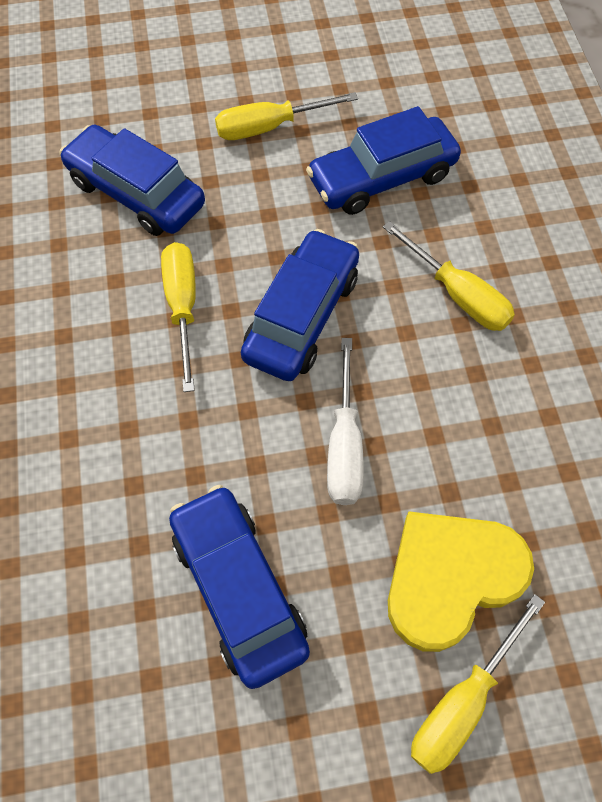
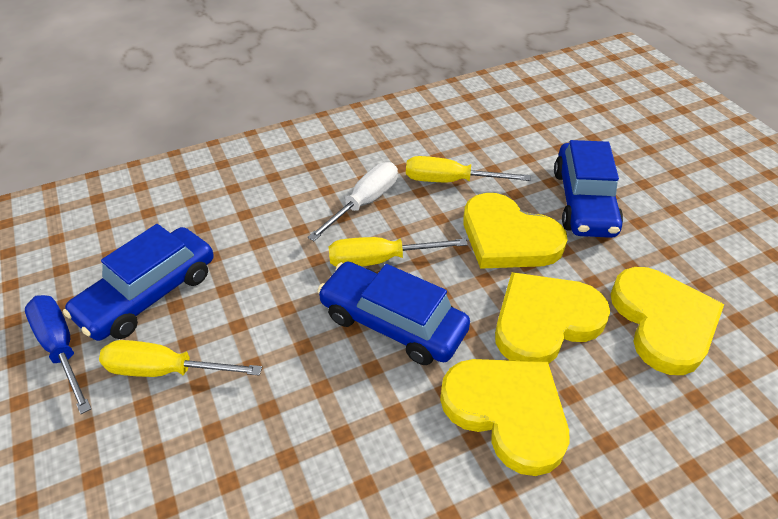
blue car: 4 -> 3
blue screwdriver: 0 -> 1
yellow heart: 1 -> 4
yellow screwdriver: 4 -> 3

